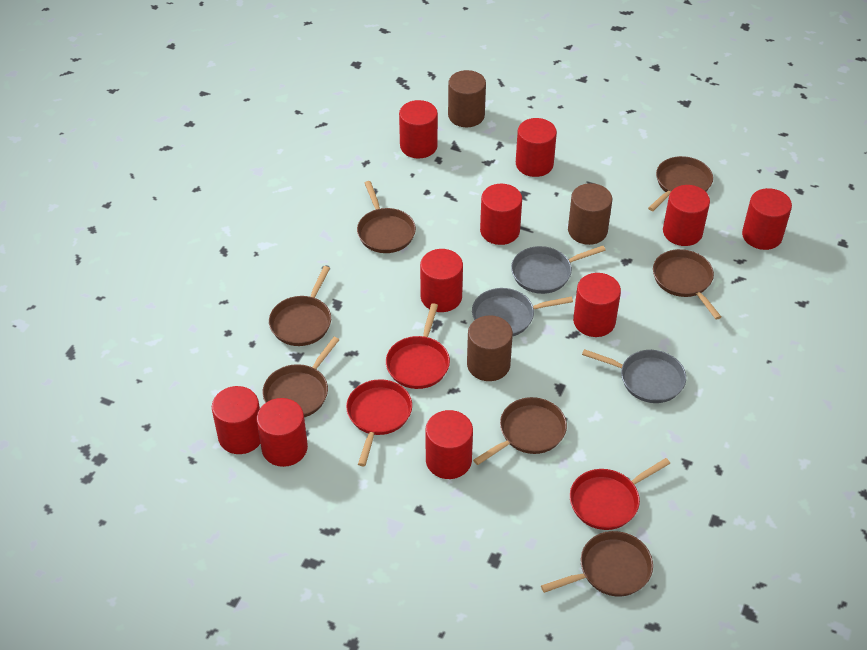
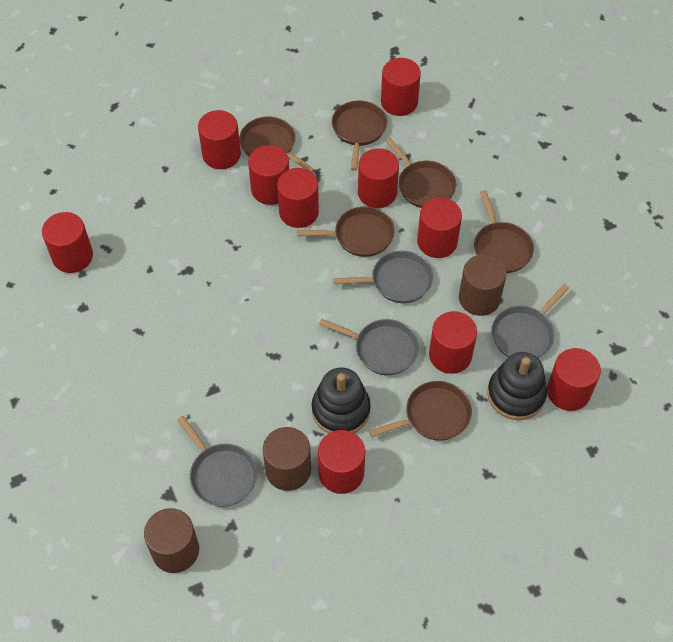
black stacking toy: 0 -> 2
brown pan: 7 -> 6
grey pan: 3 -> 4
red pan: 3 -> 0

